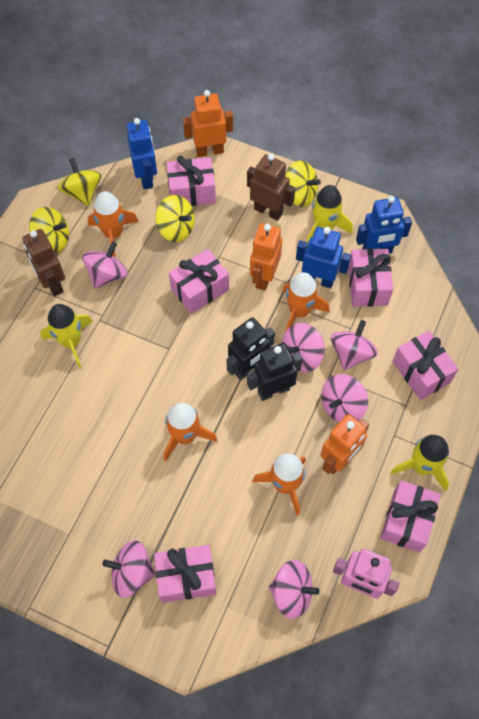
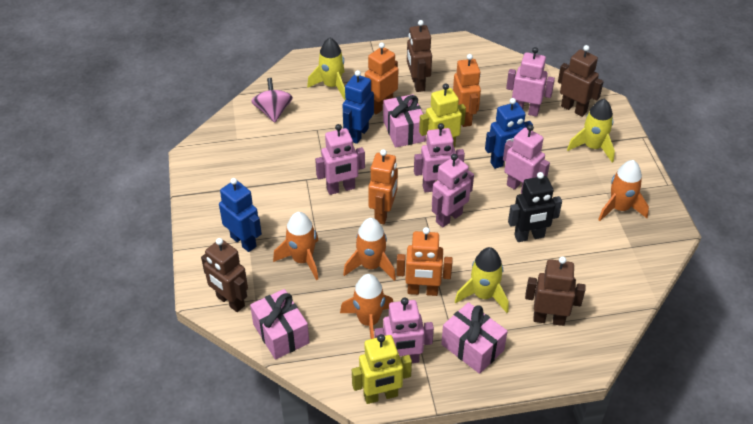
black robot: 2 -> 1
brown robot: 2 -> 4
orange robot: 3 -> 4
pink gift: 6 -> 3
pink robot: 1 -> 6
pink spinning top: 6 -> 1
yellow robot: 0 -> 2
yellow spinning top: 4 -> 0

